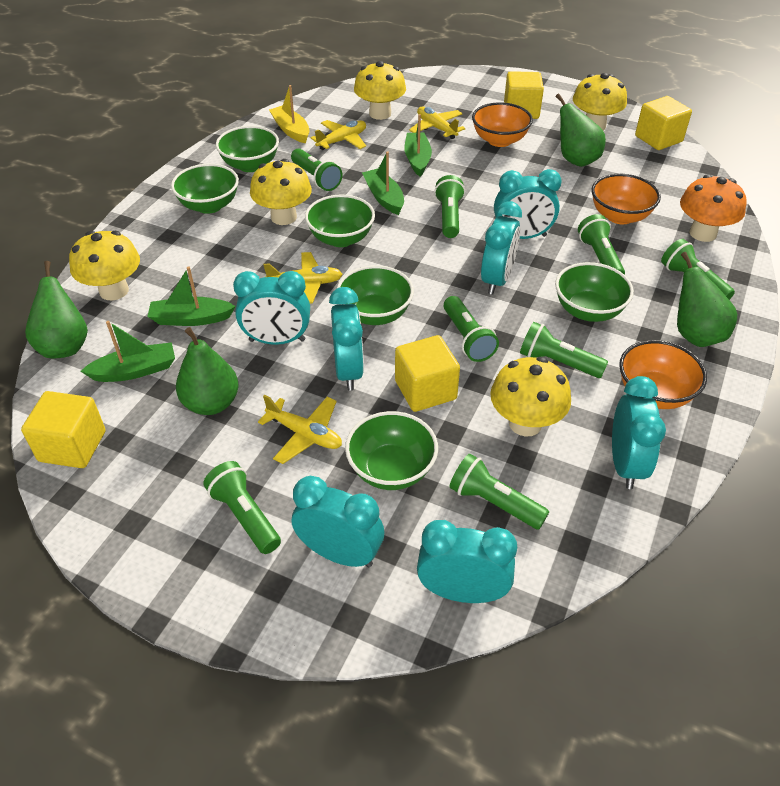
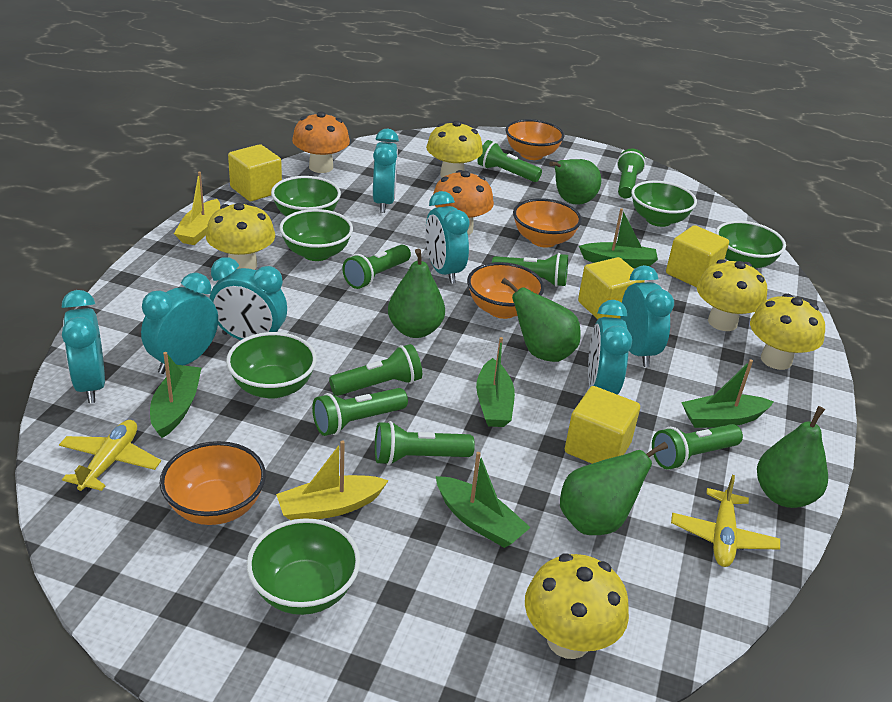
green boat: 4 -> 5
green pear: 4 -> 5
orange bowl: 3 -> 4
orange mushroom: 1 -> 2
yellow boat: 1 -> 2
yellow plane: 4 -> 2

